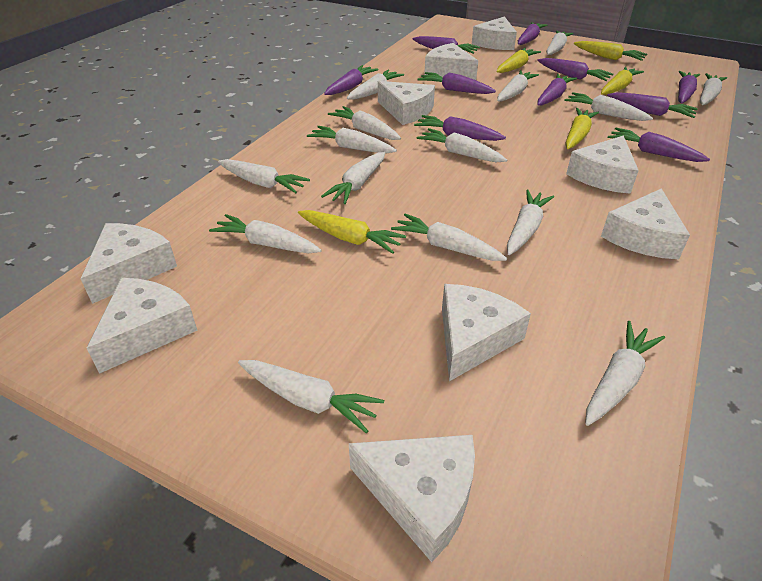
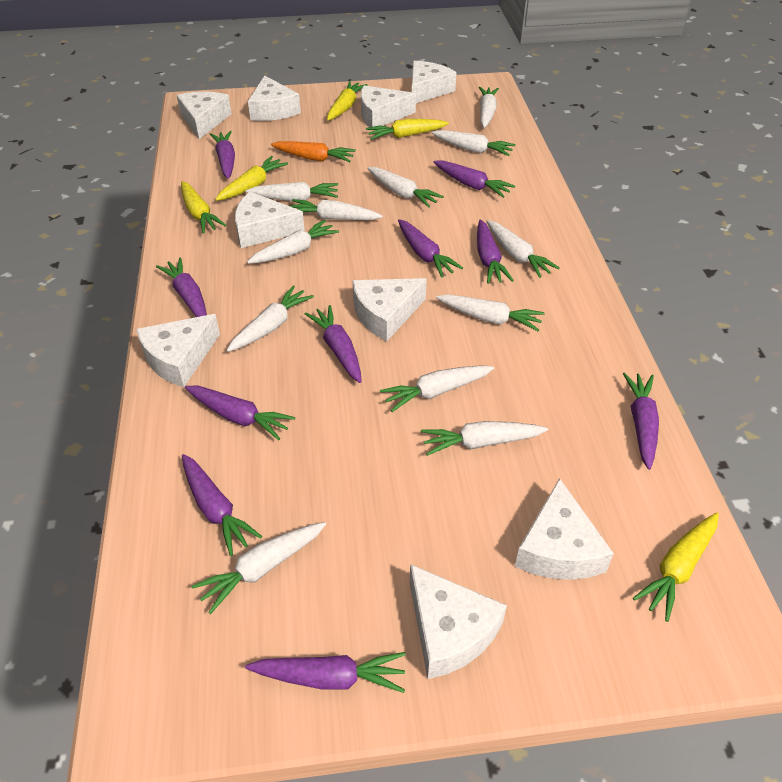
orange carrot: 0 -> 1
white carrot: 15 -> 12

